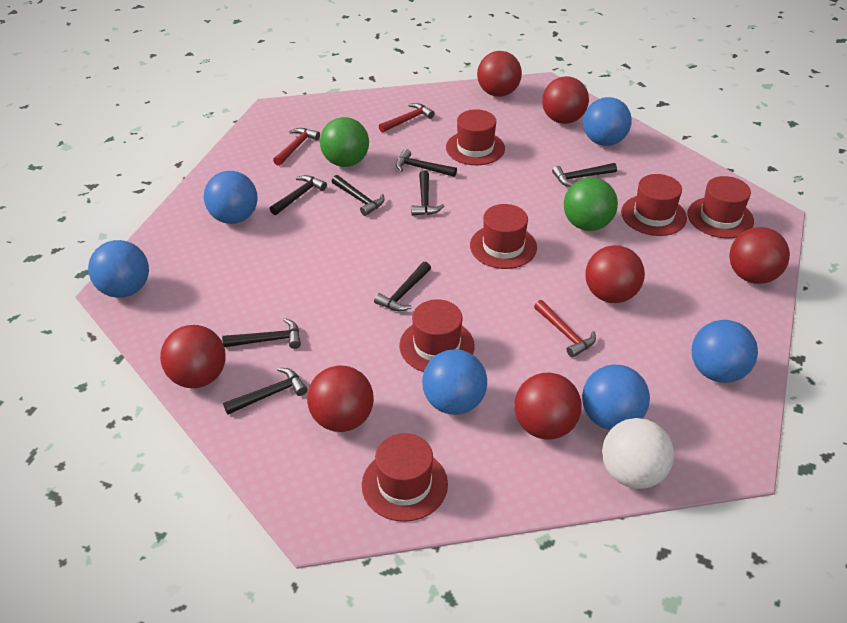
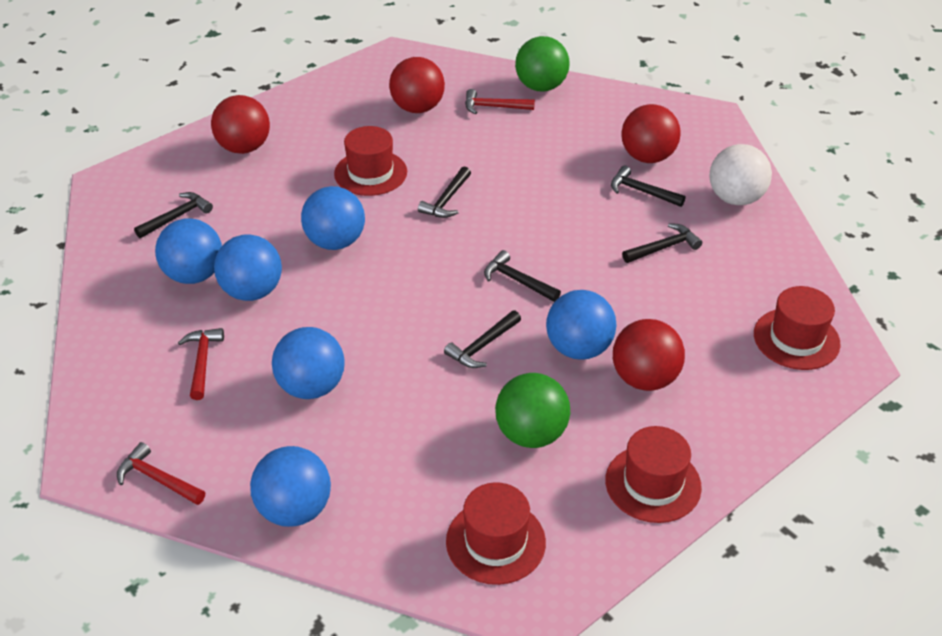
black hammer: 8 -> 6
red ball: 7 -> 4
red hat: 6 -> 4

